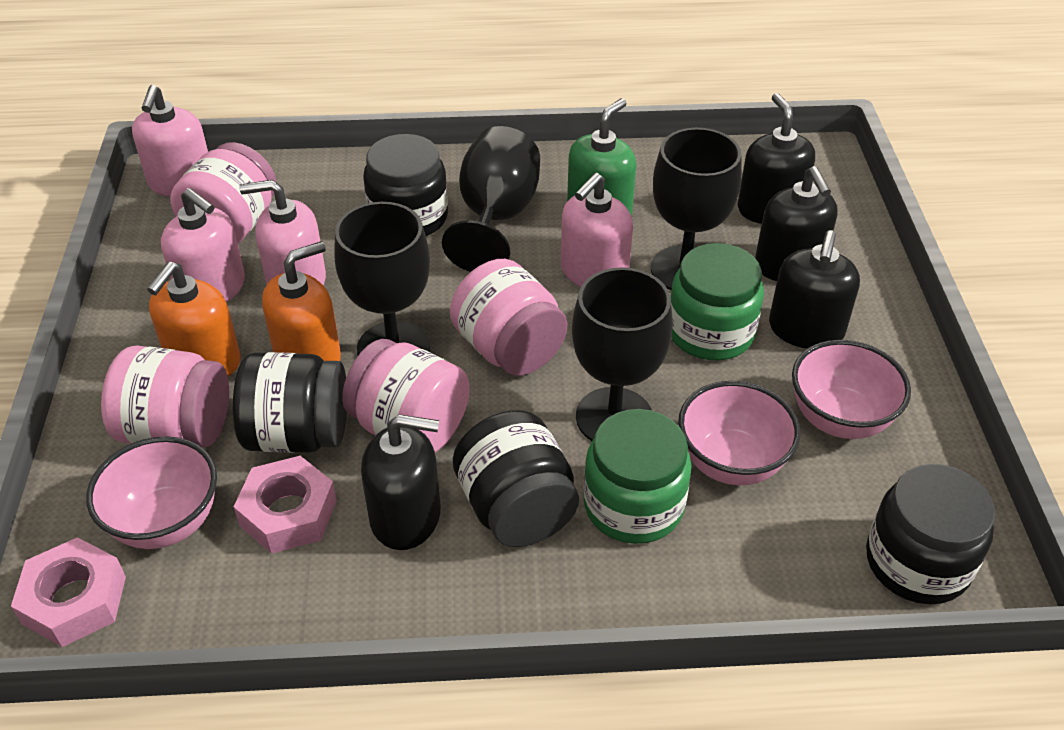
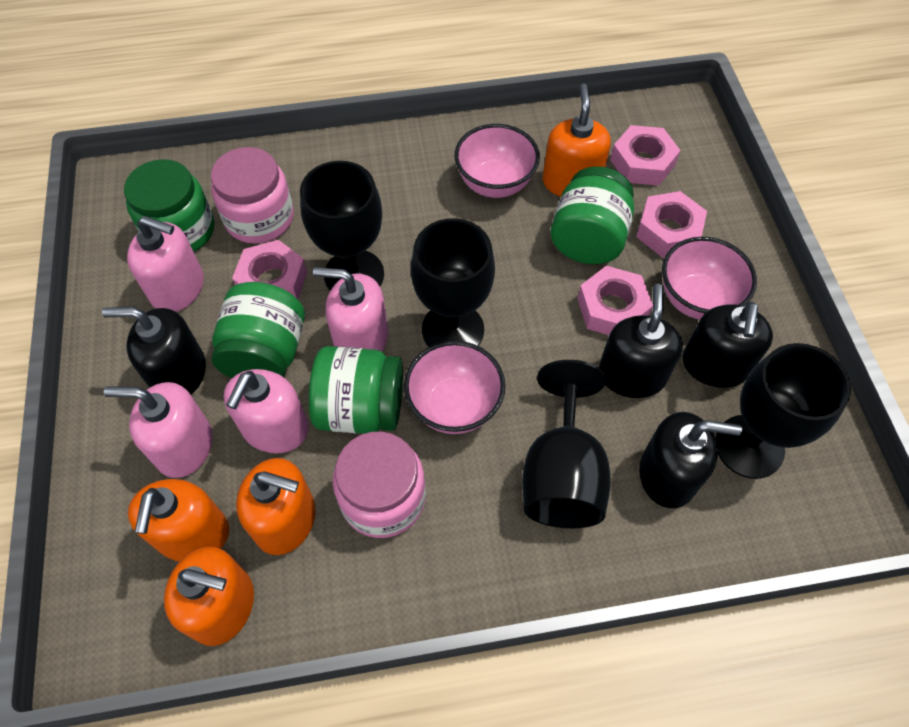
black jar: 4 -> 0
green jar: 2 -> 4
green soap dispenser: 1 -> 0
orange soap dispenser: 2 -> 4
pink jar: 4 -> 2
pink nut: 2 -> 4

